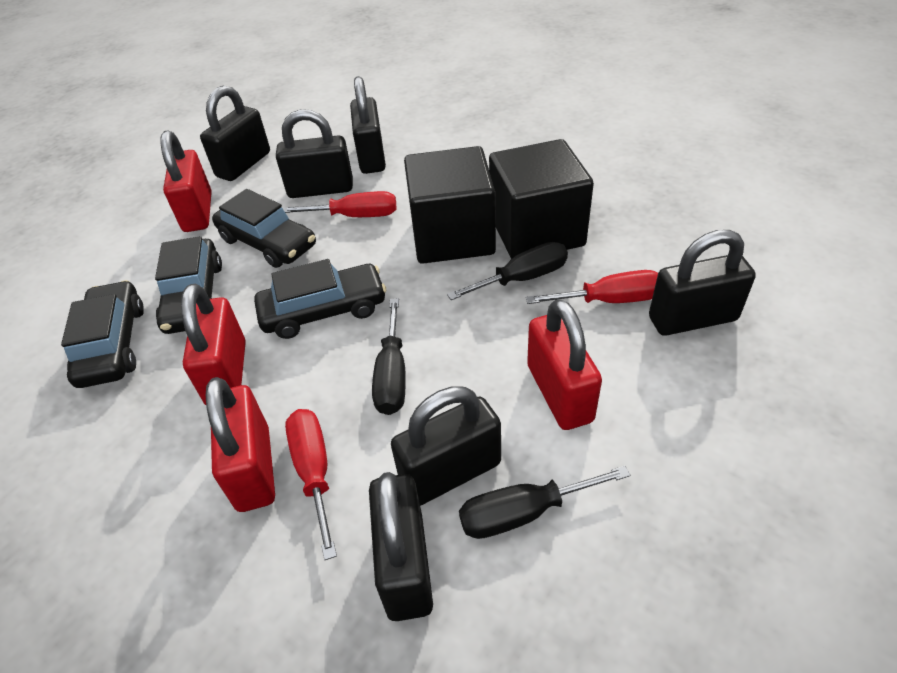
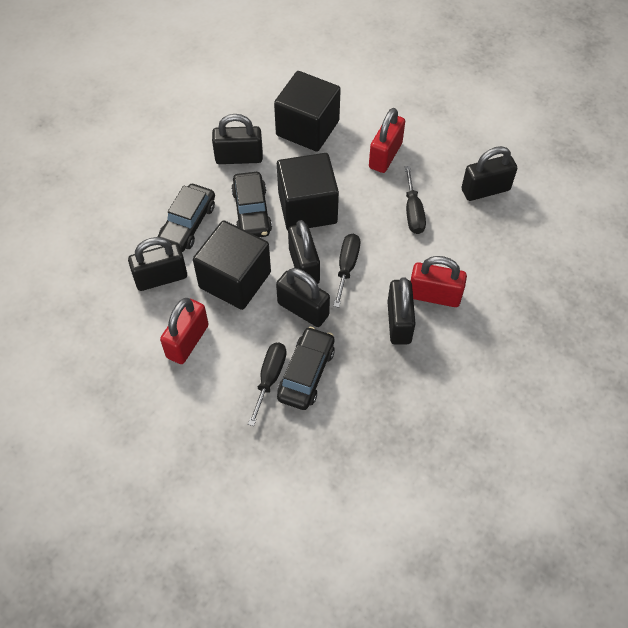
black car: 4 -> 3
black cube: 2 -> 3
red padlock: 4 -> 3
red screwdriver: 3 -> 0

